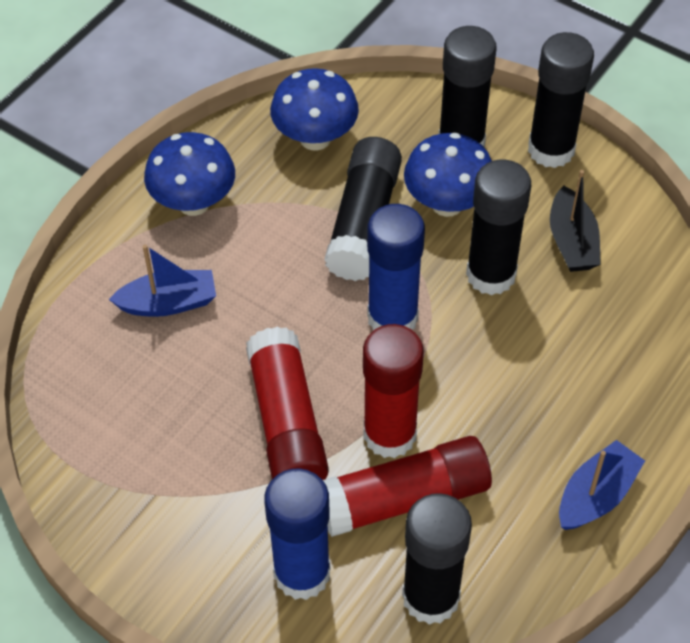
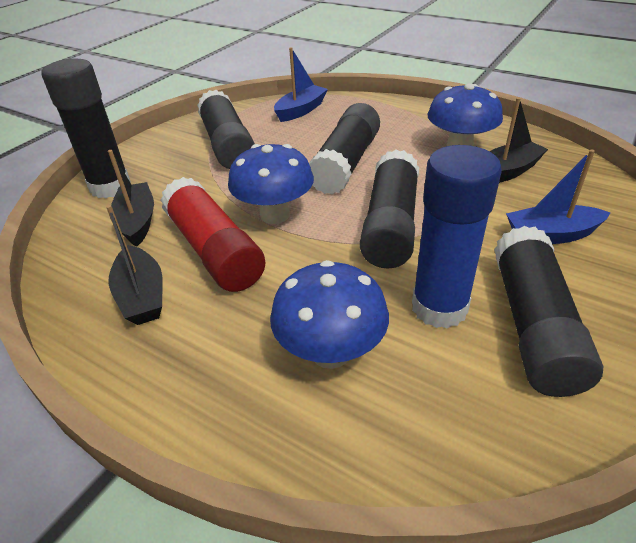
black boat: 1 -> 3
blue glue stick: 2 -> 1
red glue stick: 3 -> 1

